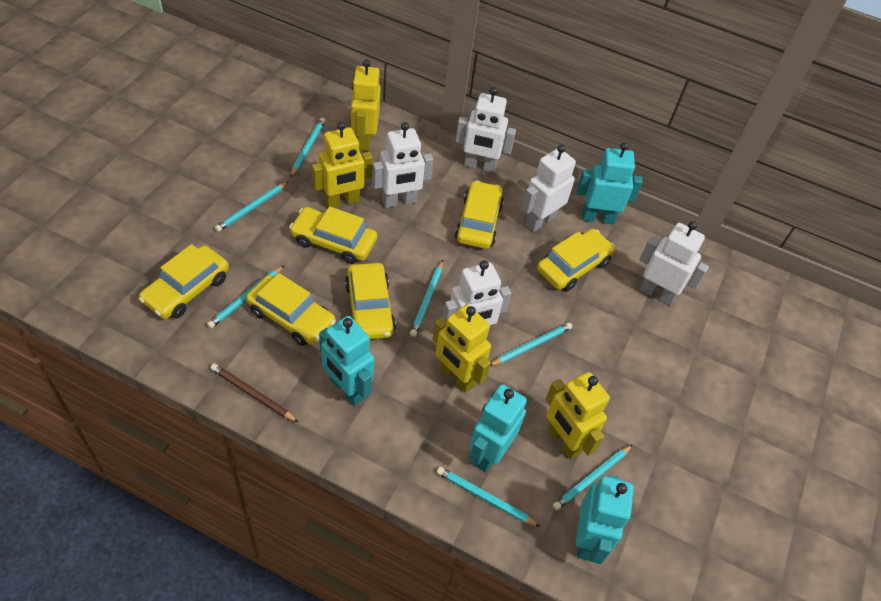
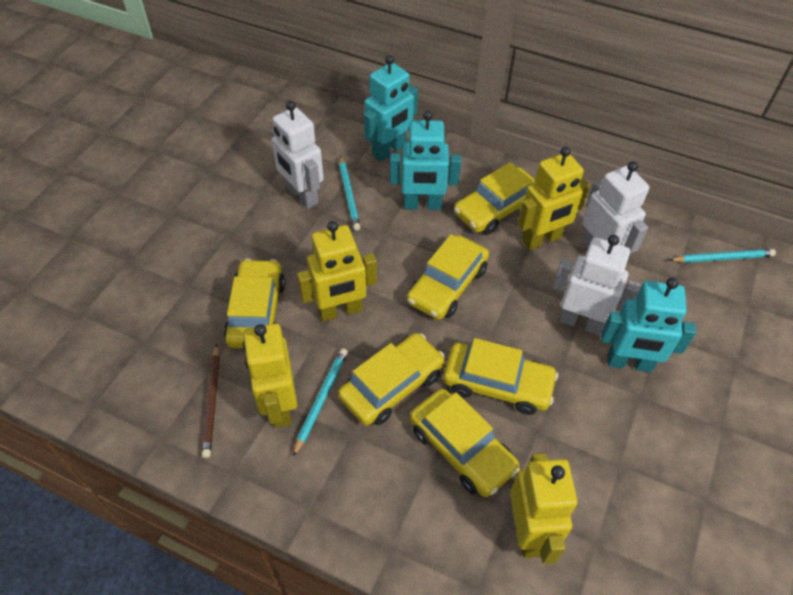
turquoise pencil: 7 -> 3
turquoise robot: 4 -> 3
white robot: 5 -> 3

